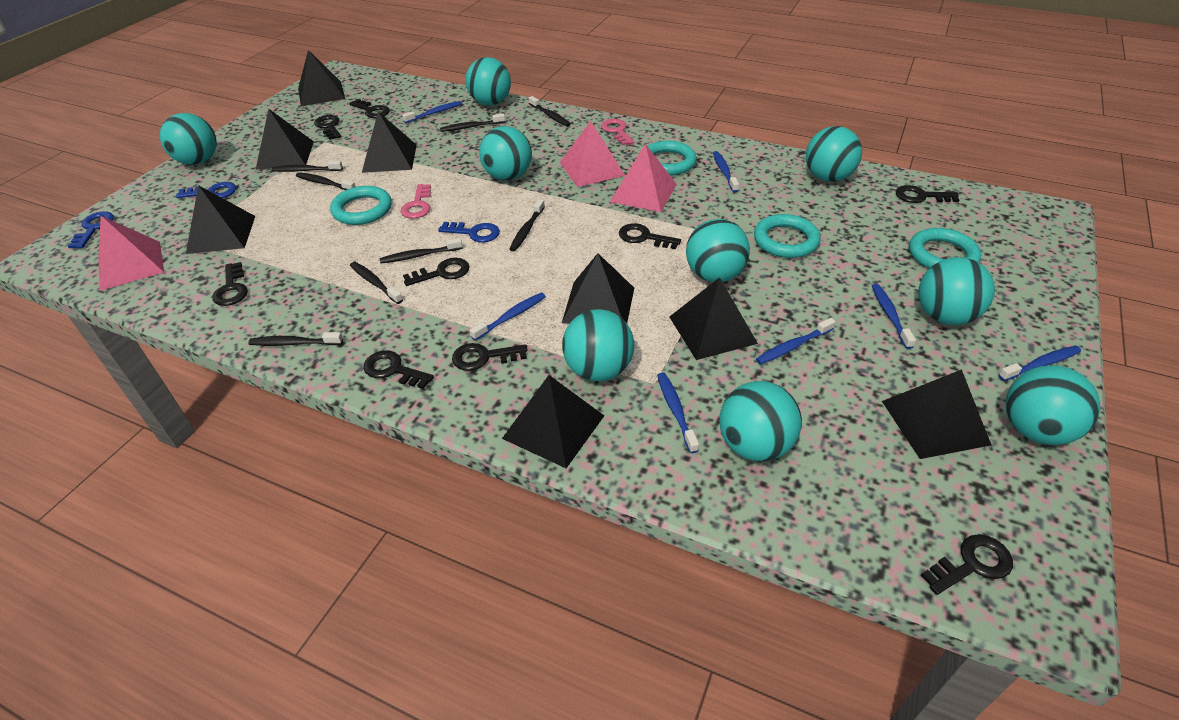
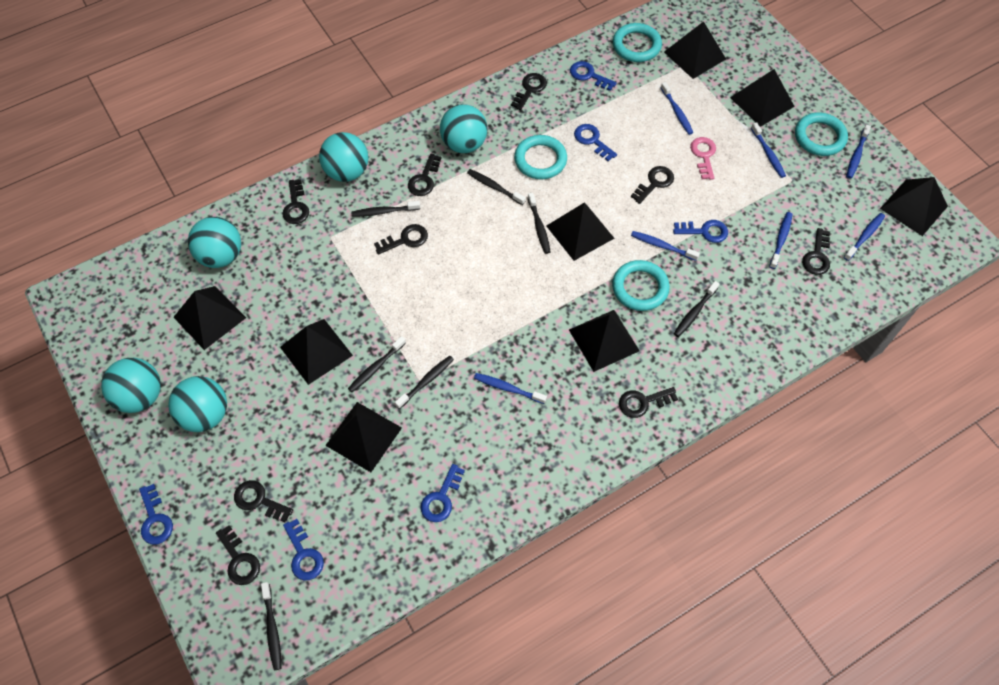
black toothbrush: 8 -> 7
blue key: 3 -> 6
pink key: 2 -> 1
pink pyramid: 3 -> 0
turquoise ball: 9 -> 5

